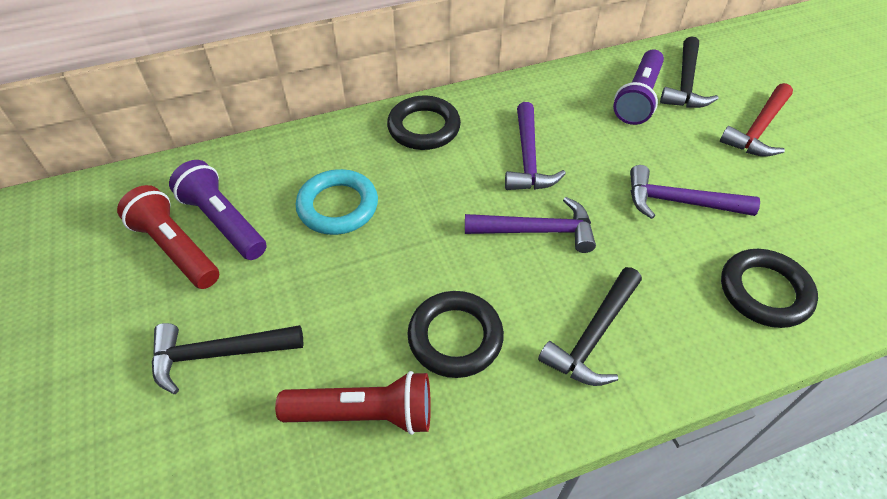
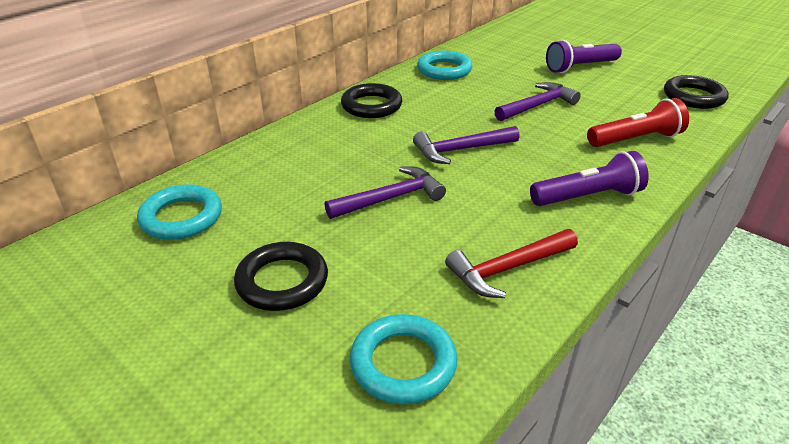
black hammer: 3 -> 0
red flashlight: 2 -> 1
turquoise ring: 1 -> 3

